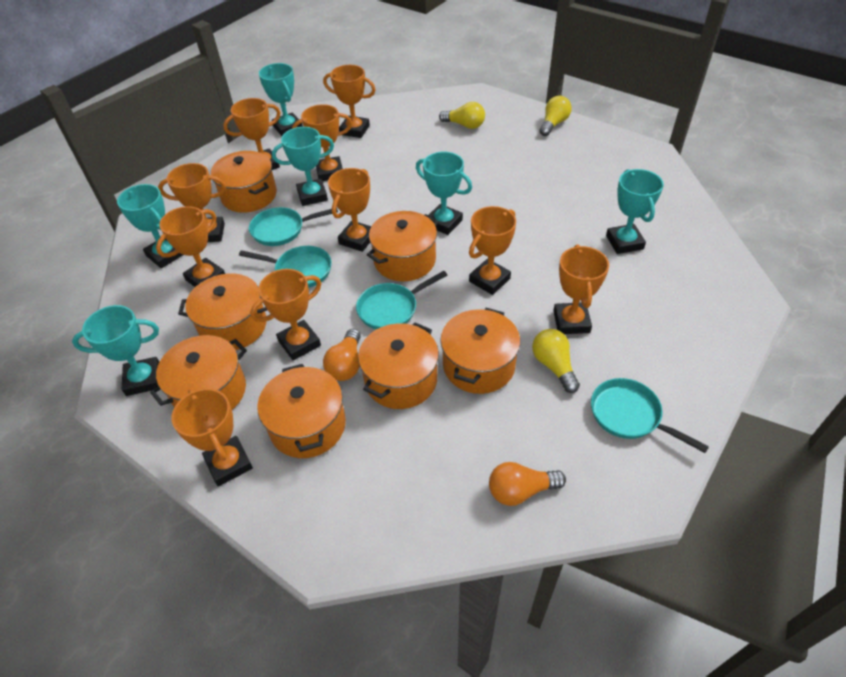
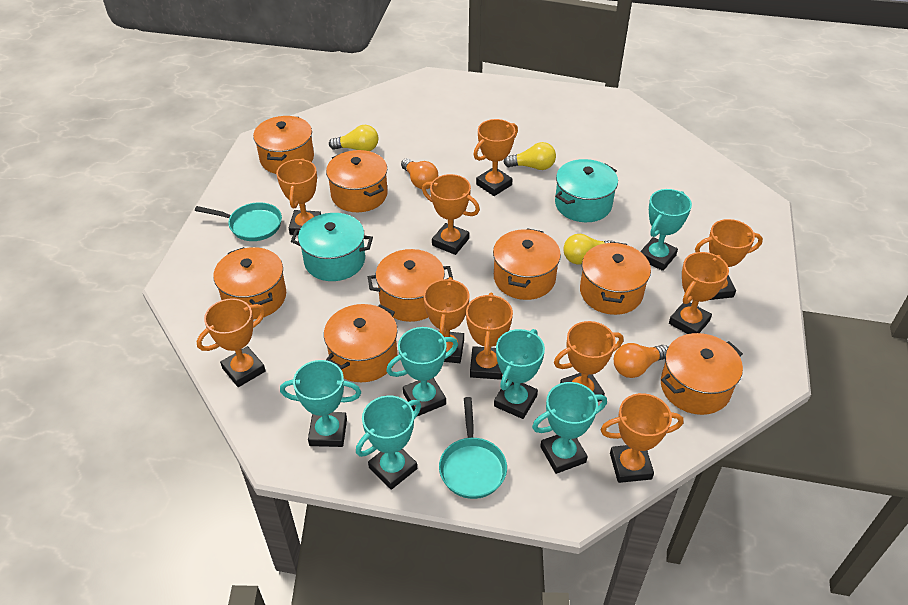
orange pot: 7 -> 8
turquoise pan: 4 -> 2
turquoise pot: 0 -> 2

